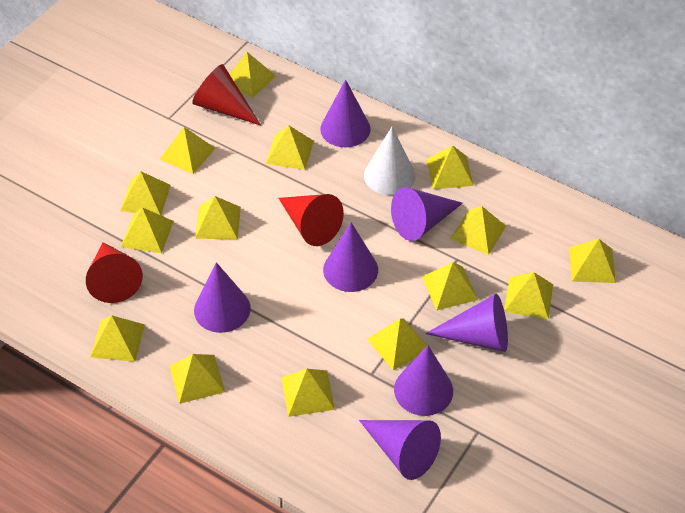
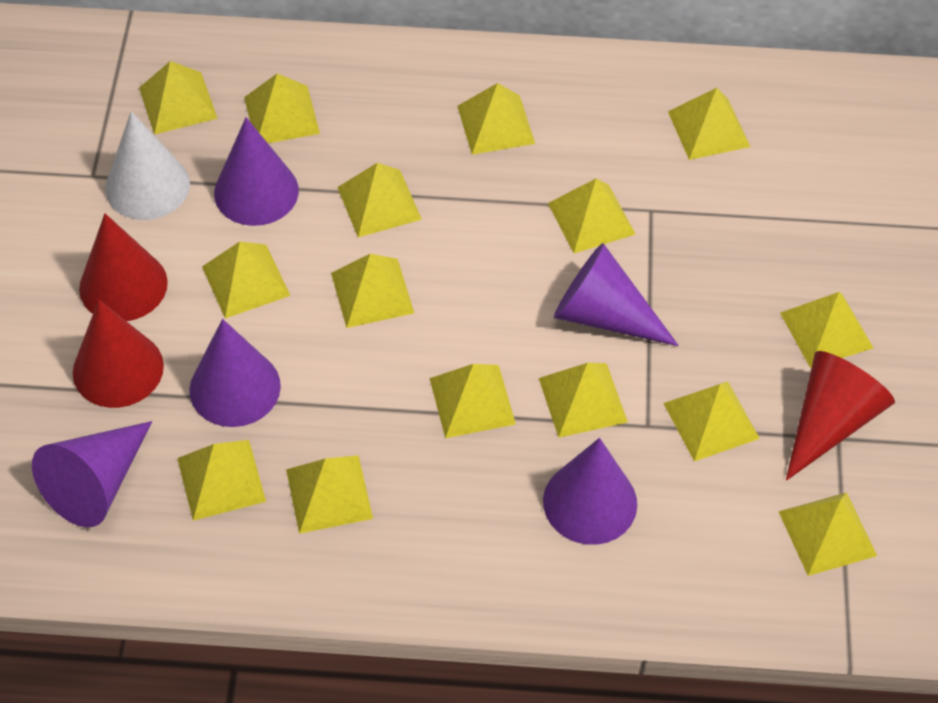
purple cone: 7 -> 5

